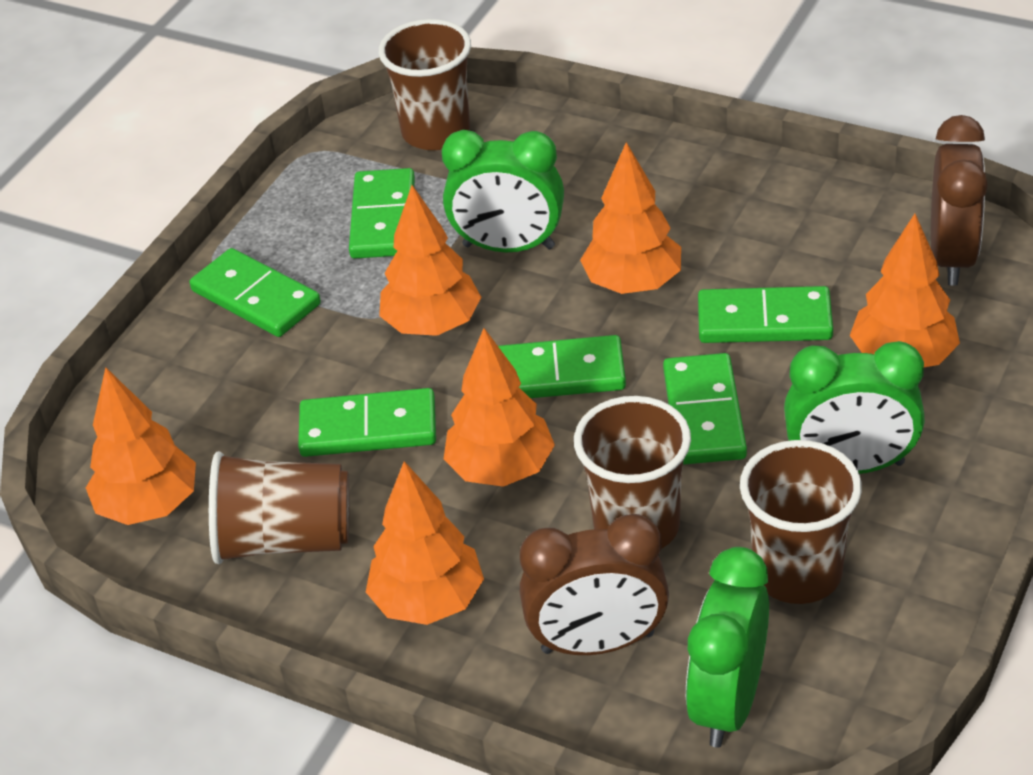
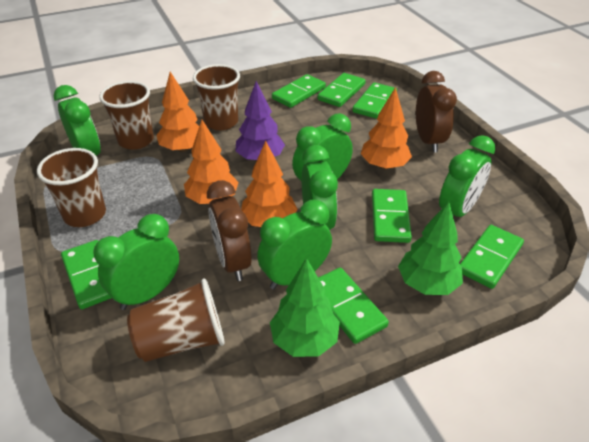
green clock: 3 -> 6
green domino: 6 -> 7
green tree: 0 -> 2
orange tree: 6 -> 4
purple tree: 0 -> 1

